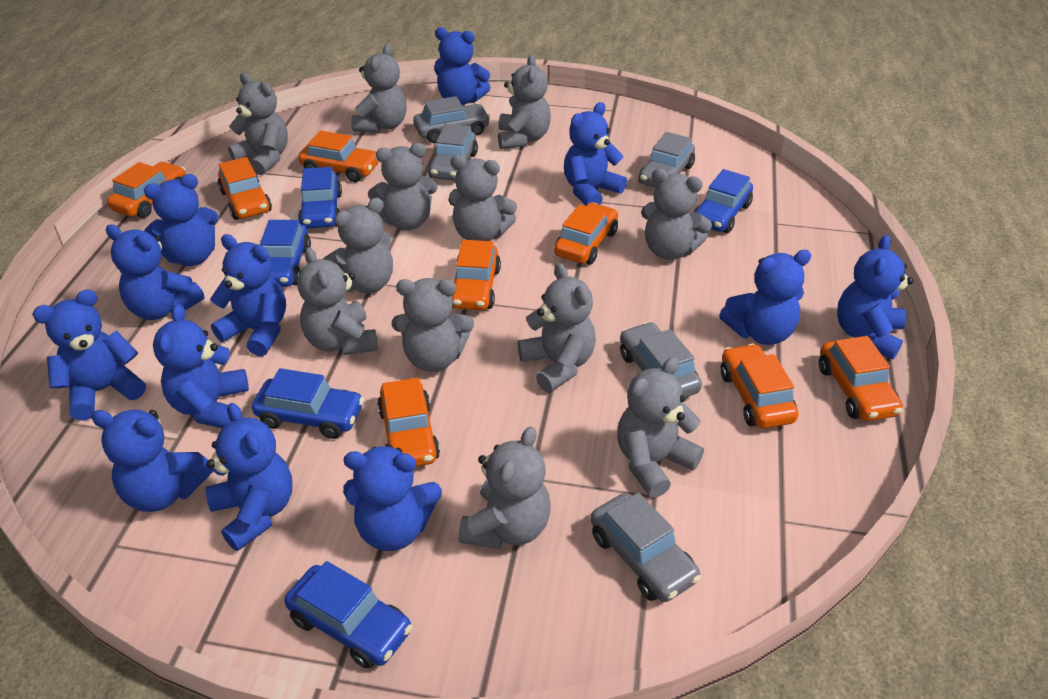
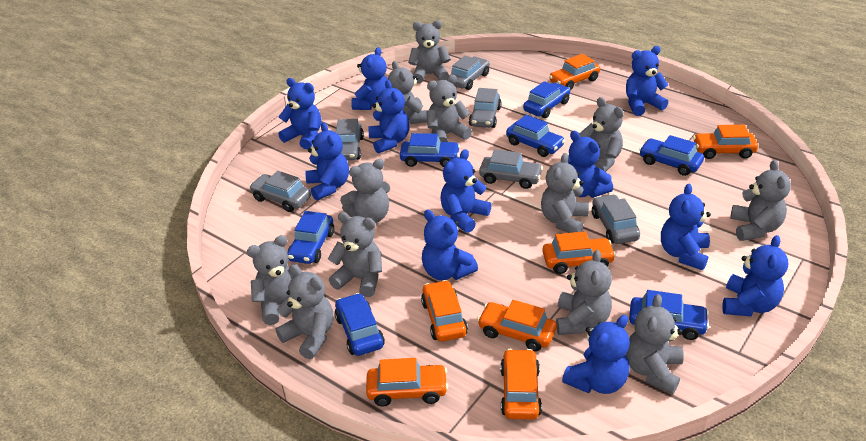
blue car: 5 -> 7
blue teddy bear: 12 -> 11
grey car: 5 -> 6
orange car: 8 -> 7

